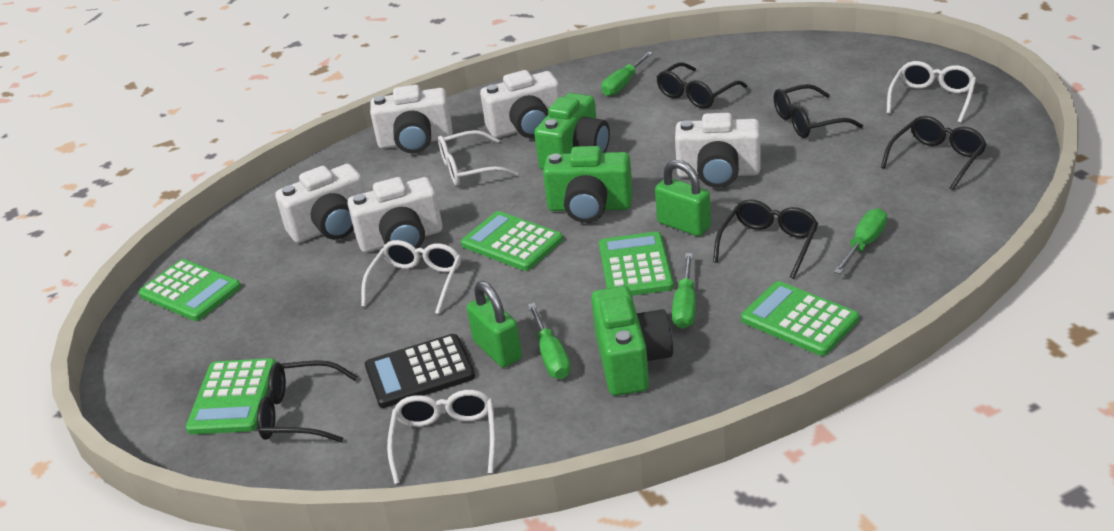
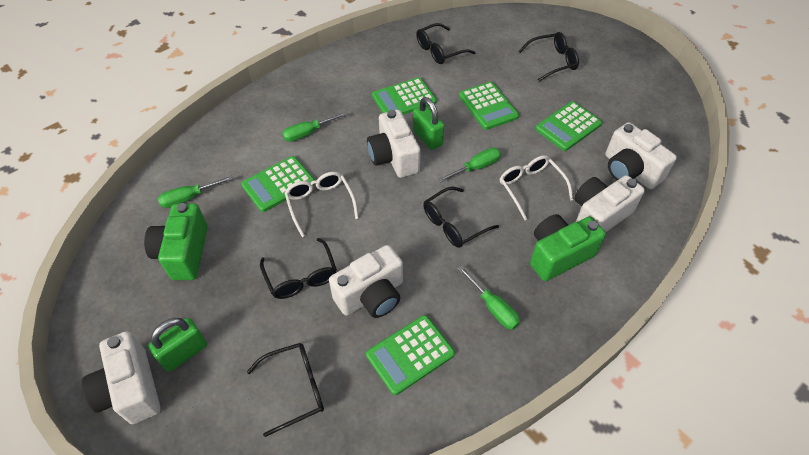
black calculator: 1 -> 0
green camera: 3 -> 2
white glasses: 4 -> 2

